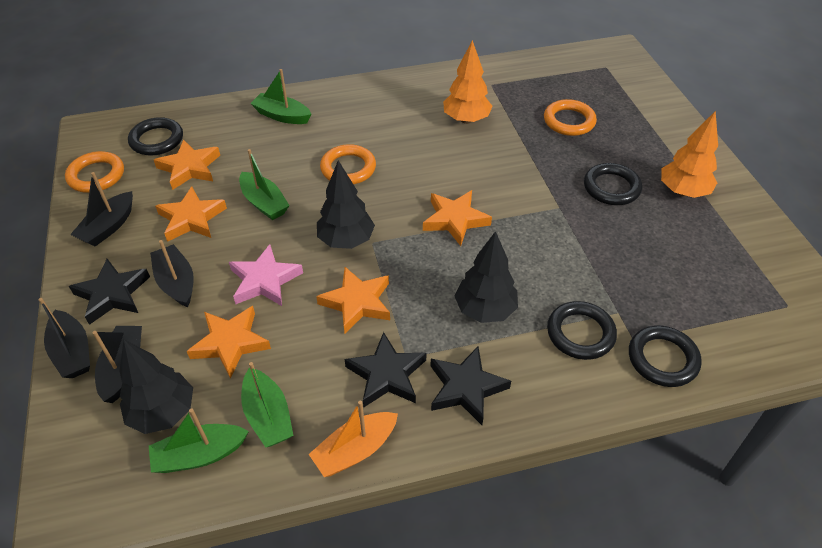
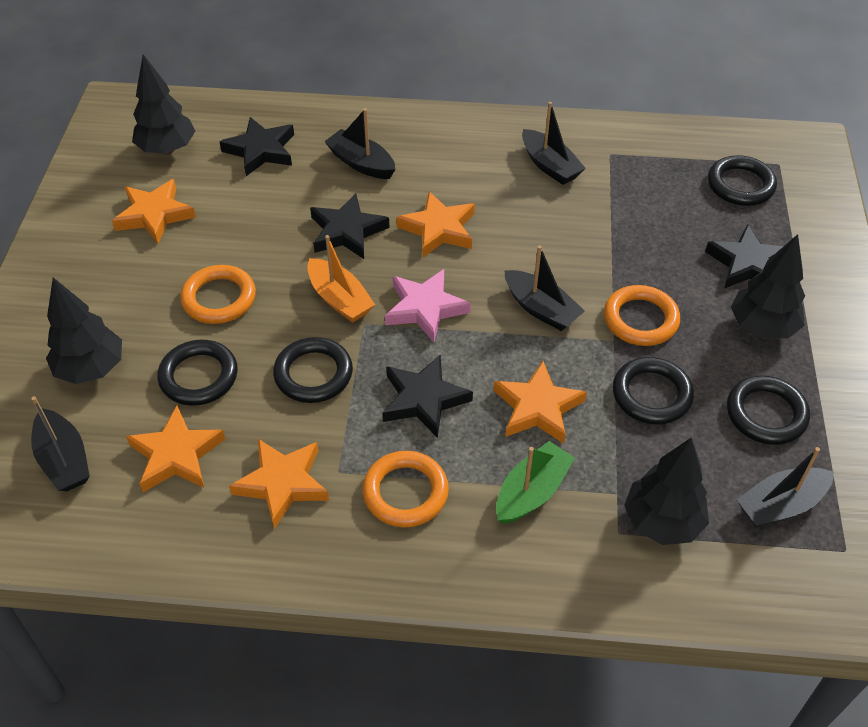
black boat: 4 -> 5
black ring: 4 -> 5
black star: 3 -> 4
black tree: 3 -> 4
green boat: 4 -> 1
orange tree: 2 -> 0

